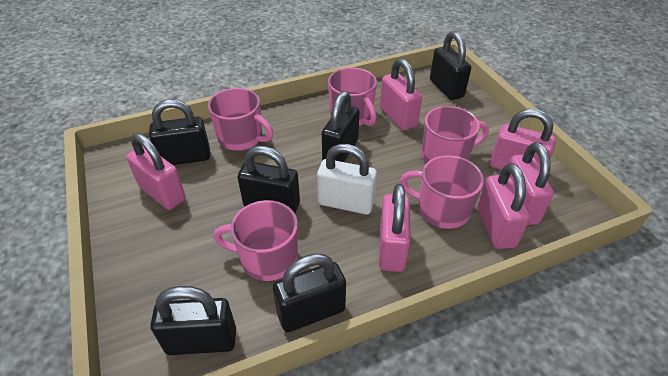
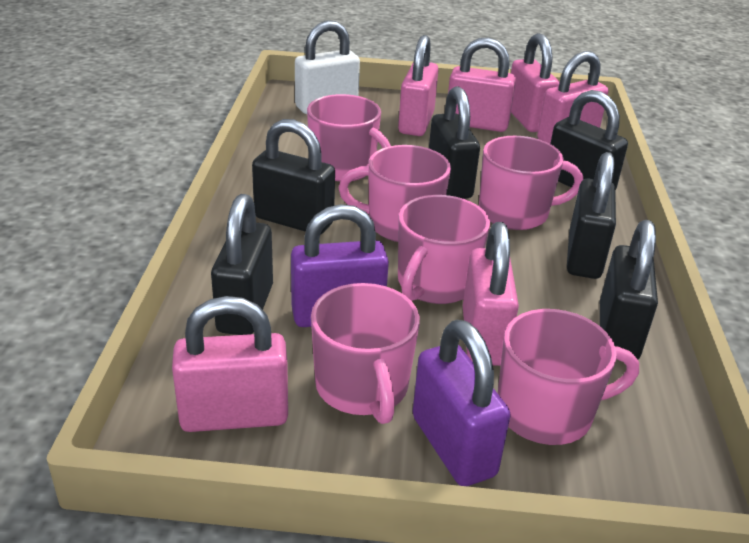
pink mug: 5 -> 6
purple padlock: 0 -> 2

